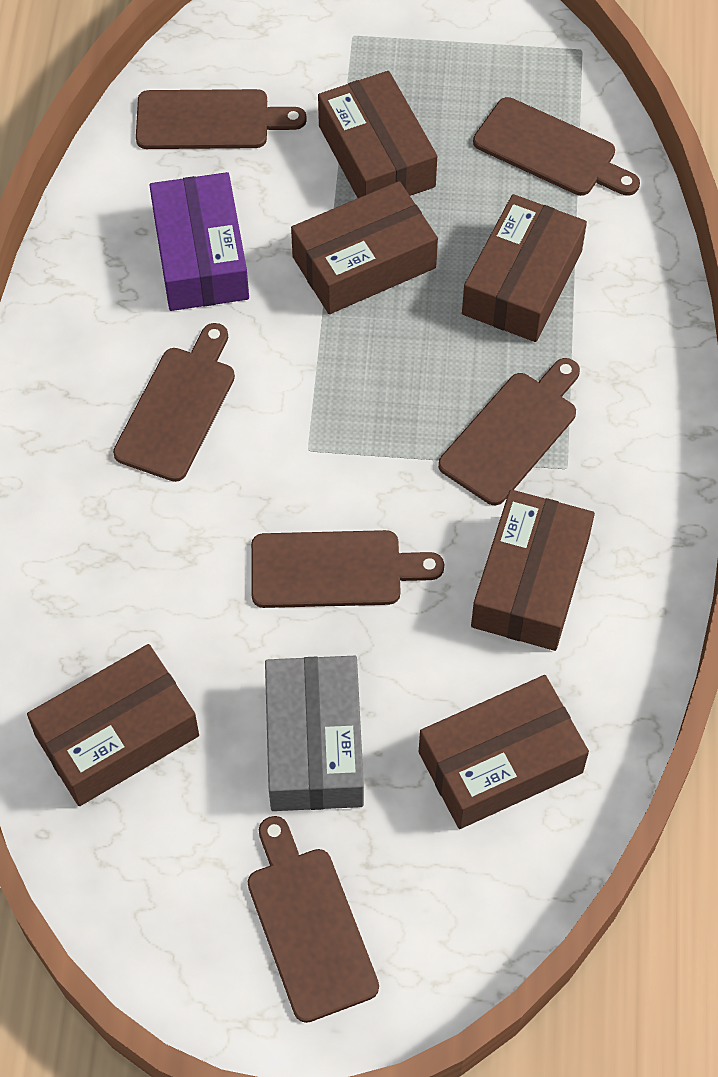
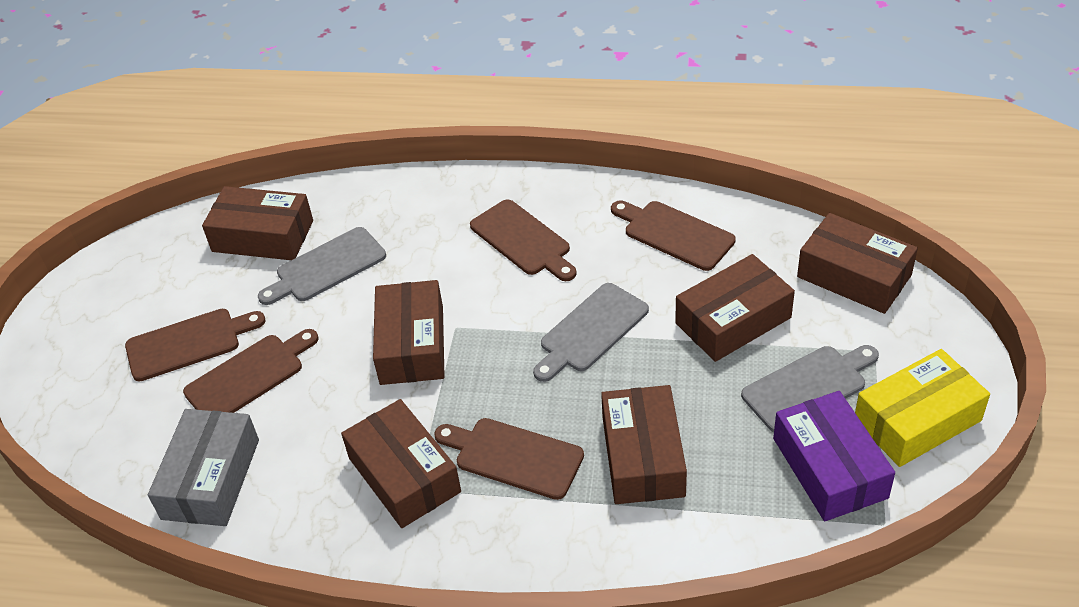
brown cutting board: 6 -> 5
grey cutting board: 0 -> 3
yellow box: 0 -> 1

